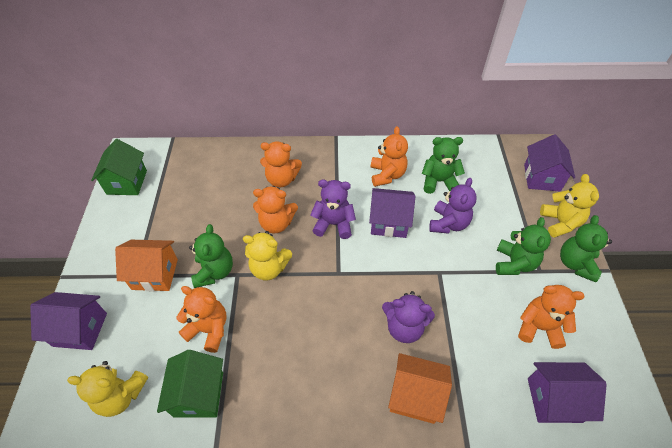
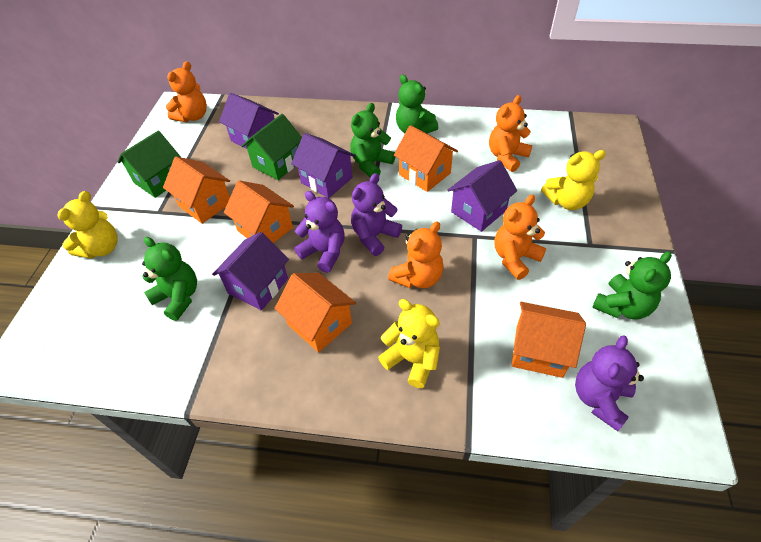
orange house: 2 -> 5
orange teddy bear: 5 -> 4

